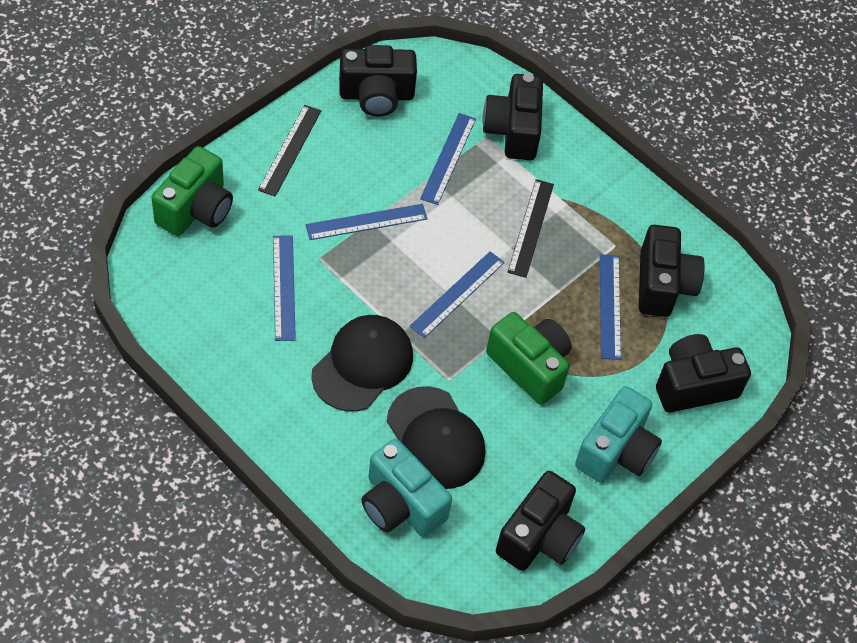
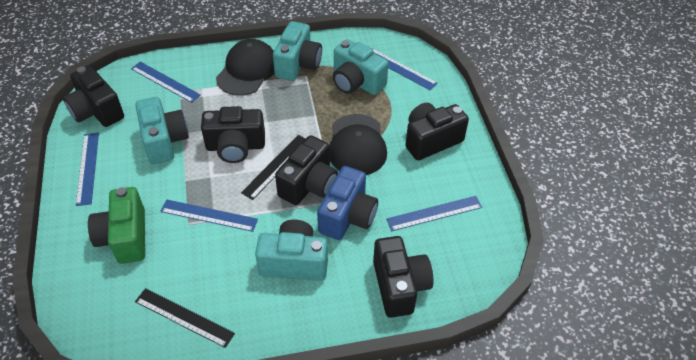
blue camera: 0 -> 1
green camera: 2 -> 1
turquoise camera: 2 -> 4

